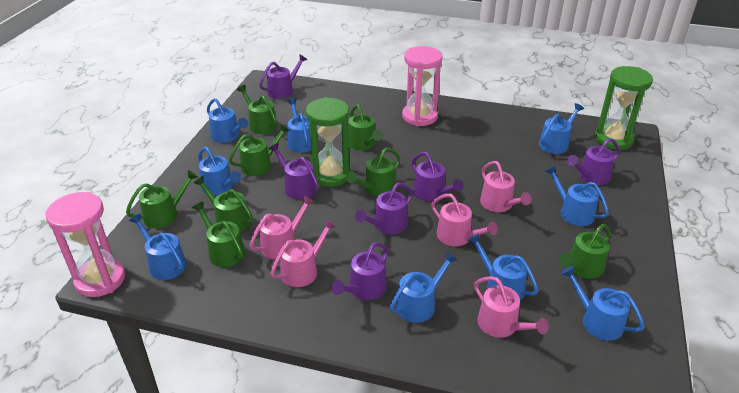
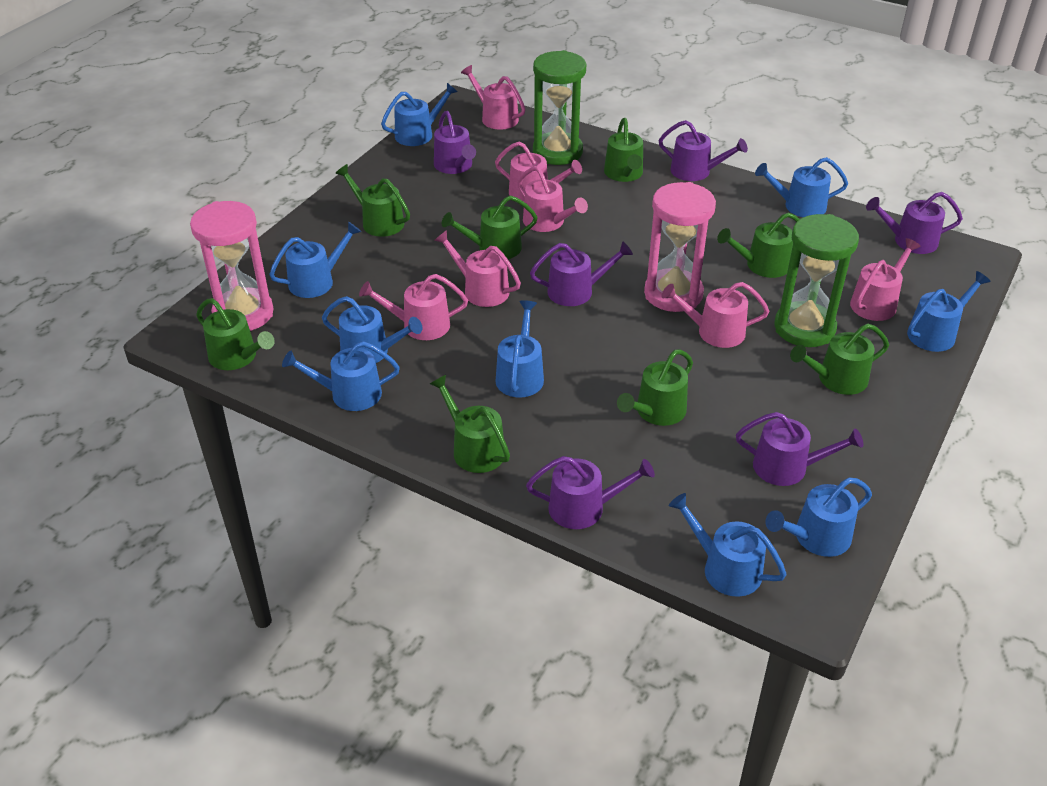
pink watering can: 5 -> 7

